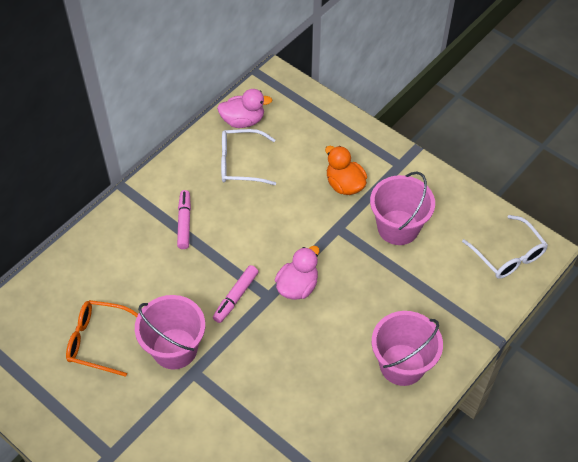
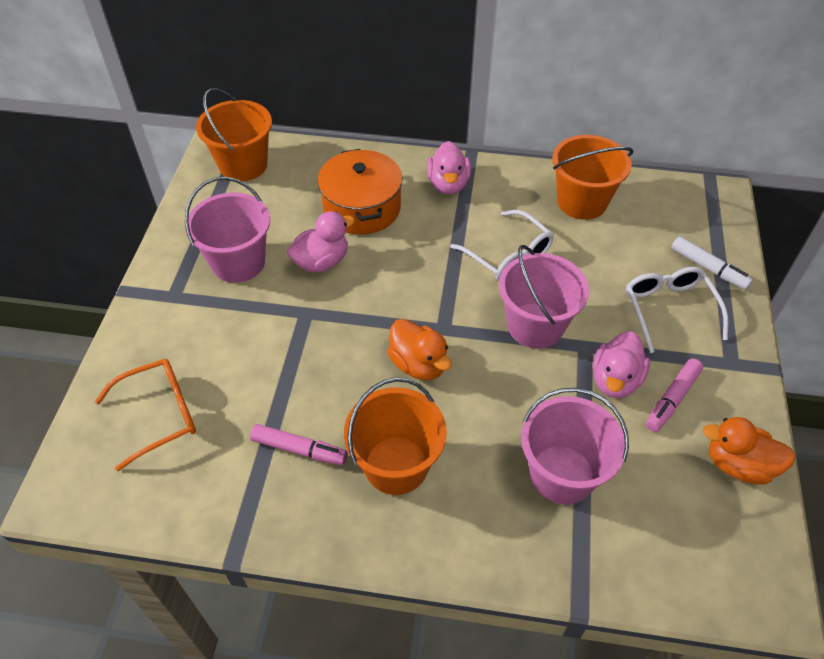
orange bucket: 0 -> 3
orange duck: 1 -> 2
orange pot: 0 -> 1
pink duck: 2 -> 3
white marker: 0 -> 1

